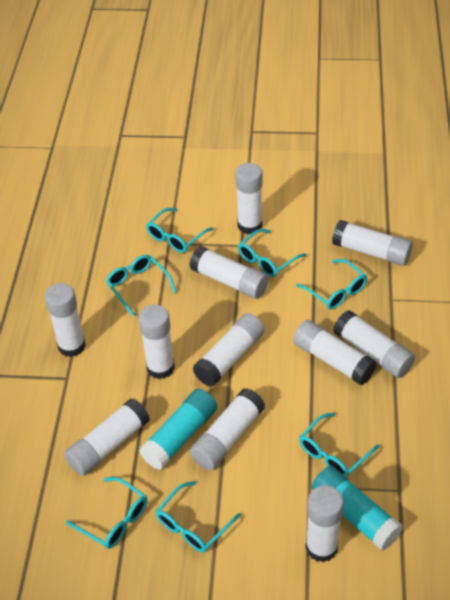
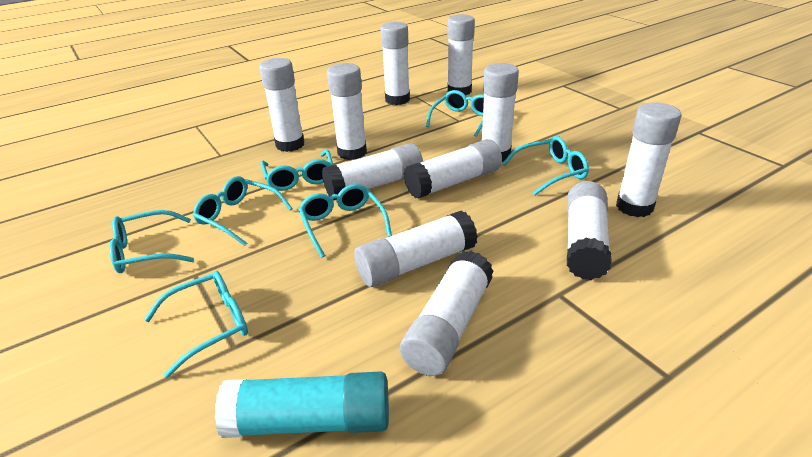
turquoise glue stick: 2 -> 1

